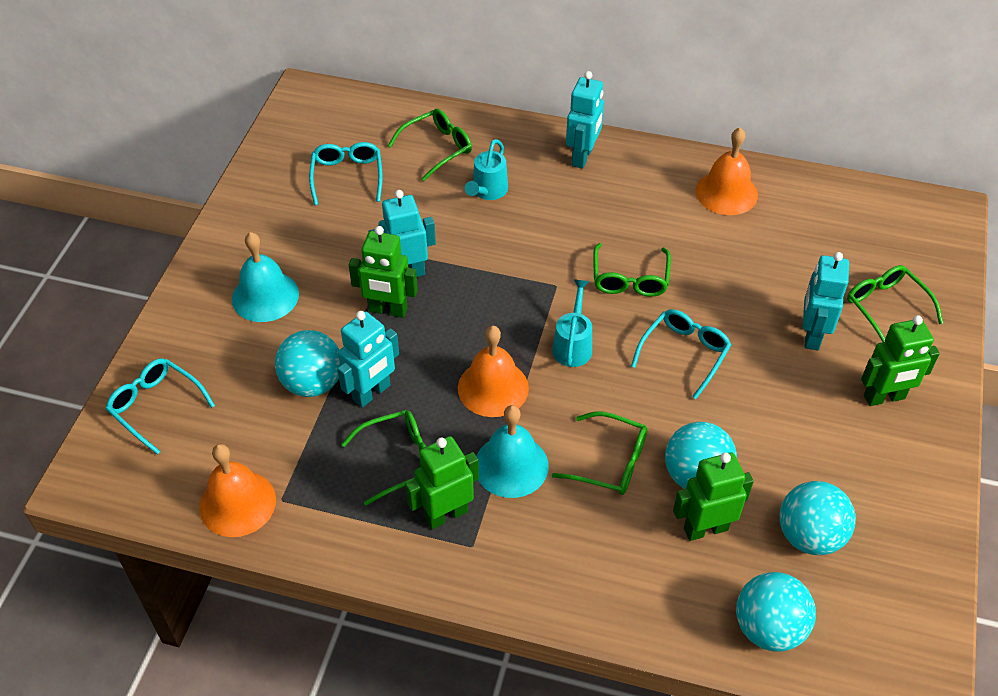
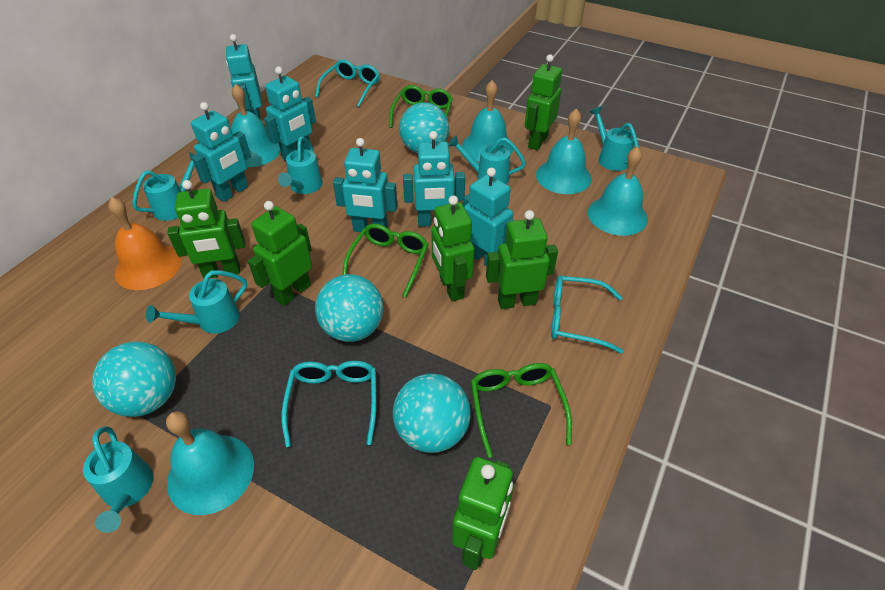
green glasses: 5 -> 3
green robot: 4 -> 6
orange bell: 3 -> 1
turquoise bell: 2 -> 5
turquoise robot: 4 -> 6
turquoise watering can: 2 -> 6

